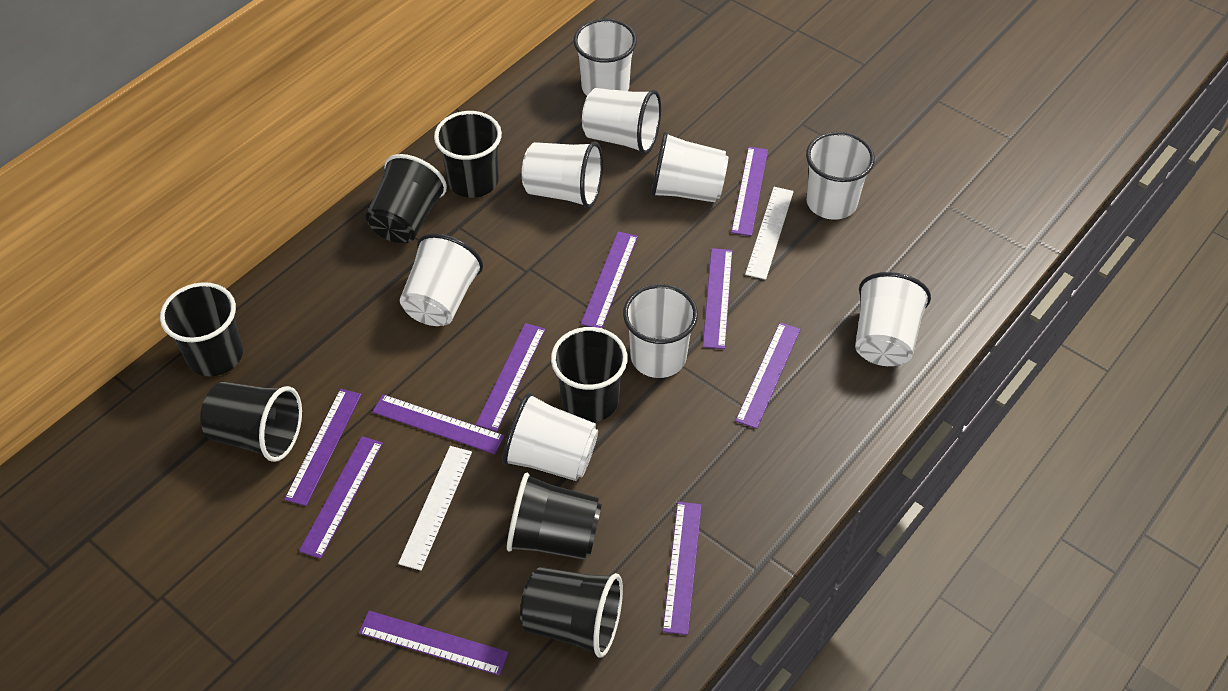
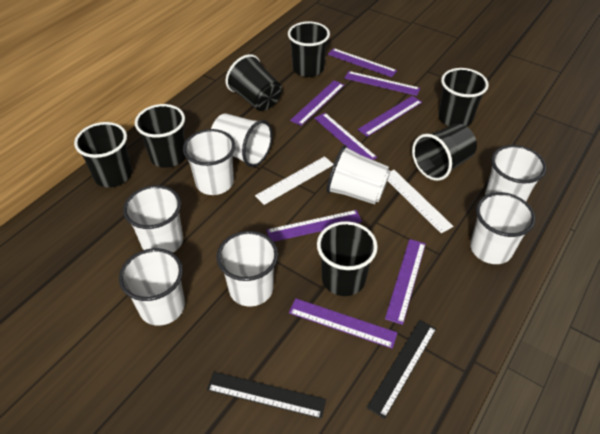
black ruler: 0 -> 2
purple ruler: 10 -> 8
white cup: 9 -> 8

